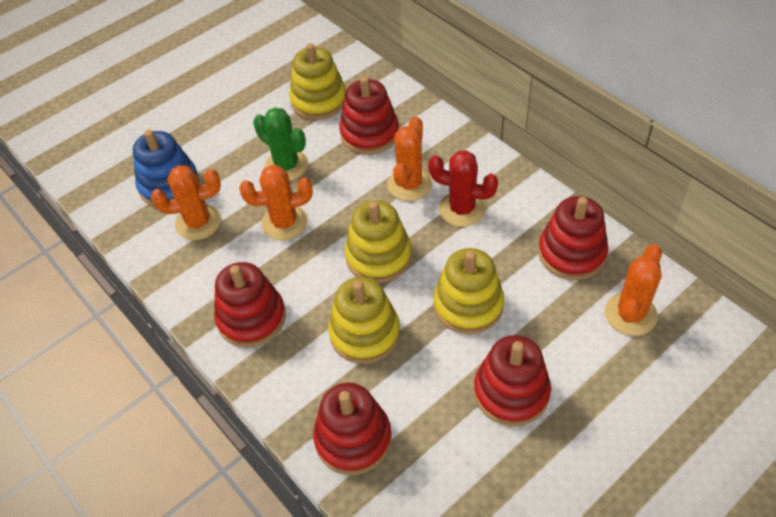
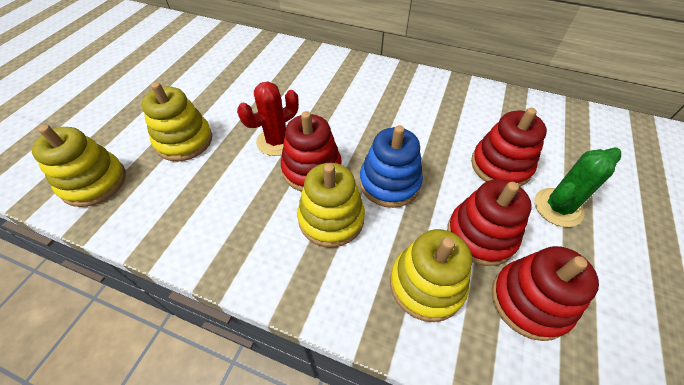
orange cactus: 4 -> 0
red stacking toy: 5 -> 4

